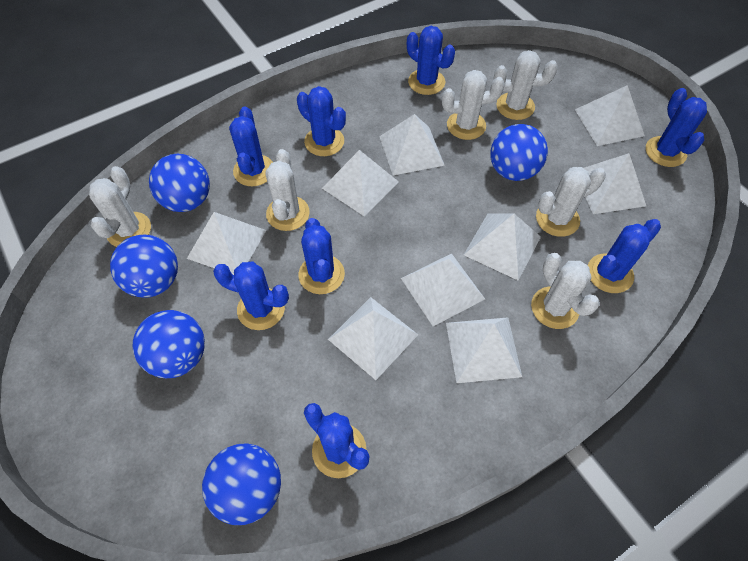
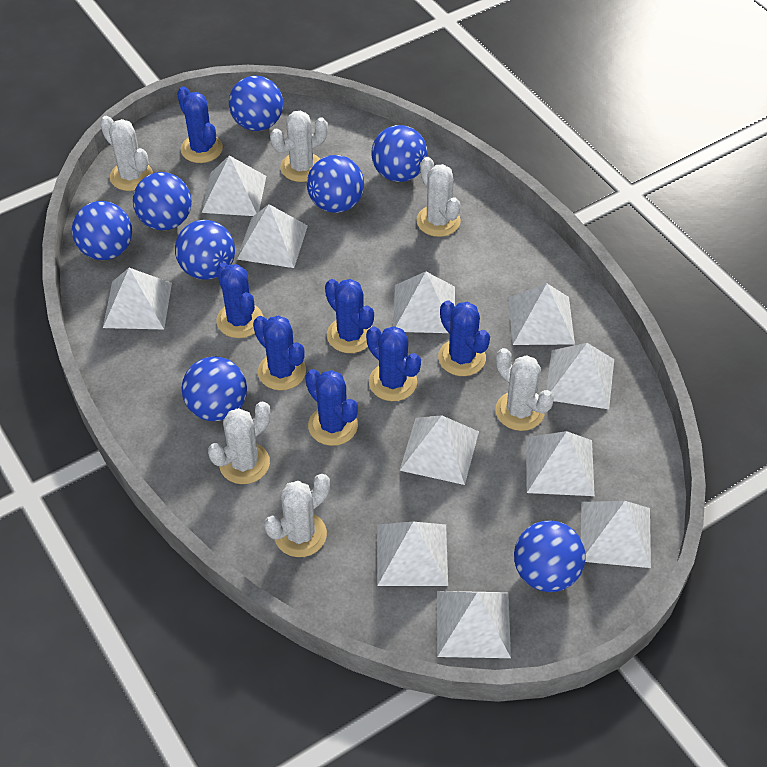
blue ball: 5 -> 8
blue cactus: 8 -> 7
white pyramid: 9 -> 11

